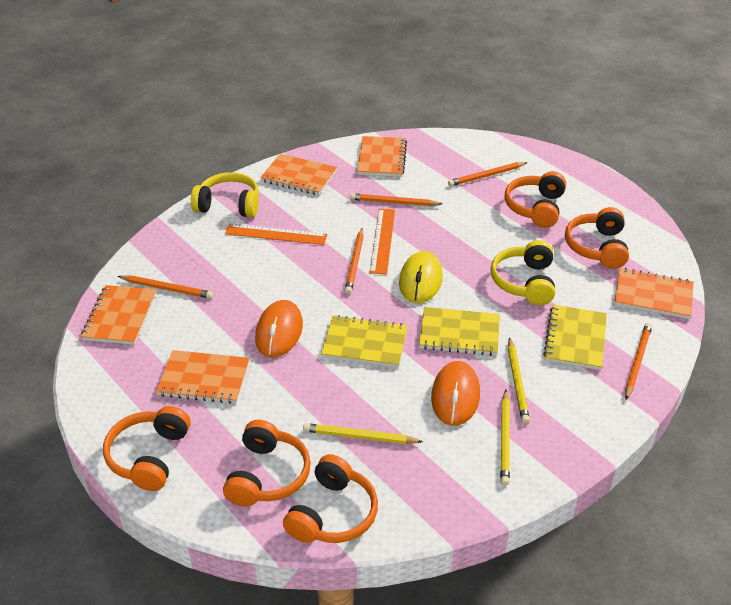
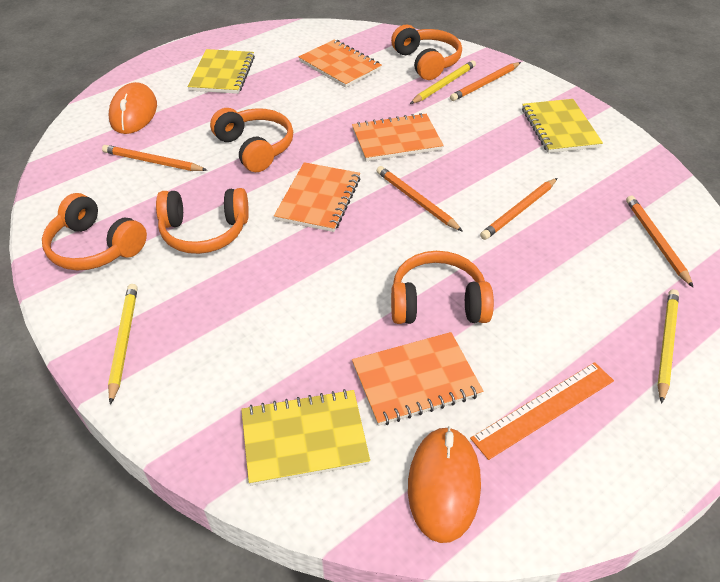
orange notebook: 5 -> 4
orange ruler: 2 -> 1
yellow headphones: 2 -> 0
yellow mouse: 1 -> 0

